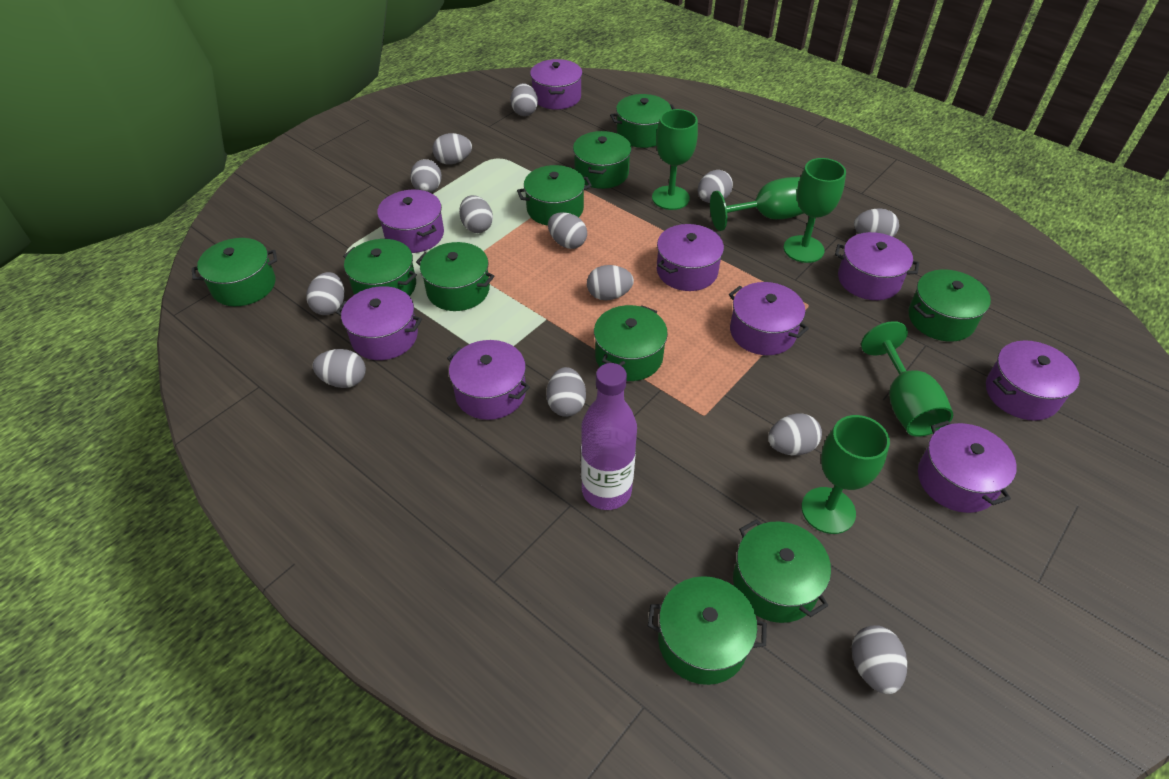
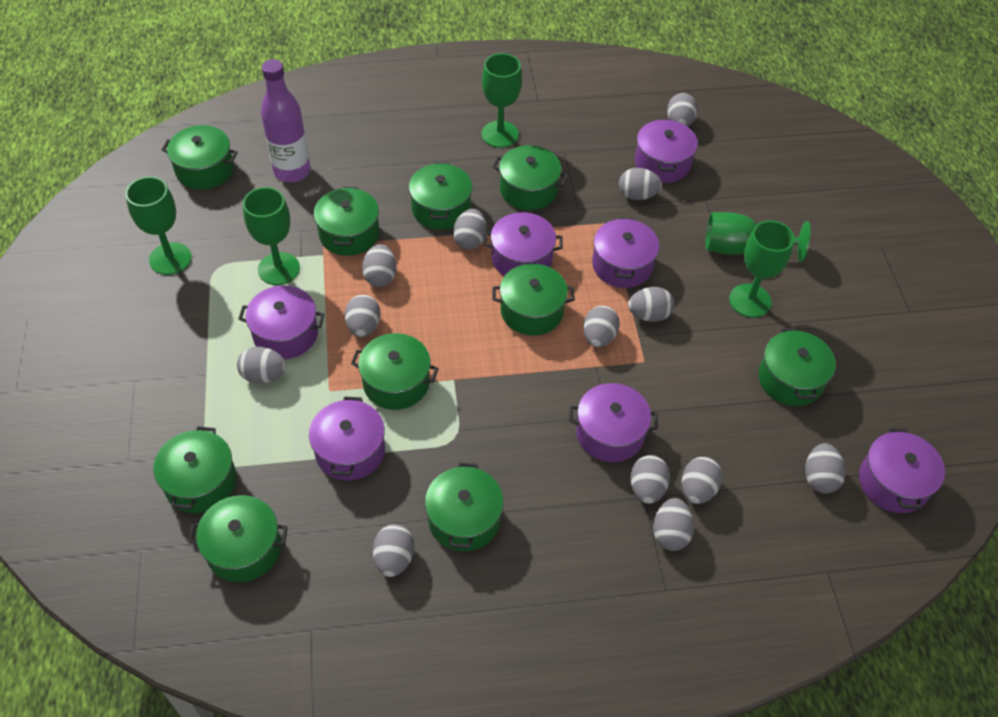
purple pot: 9 -> 7

